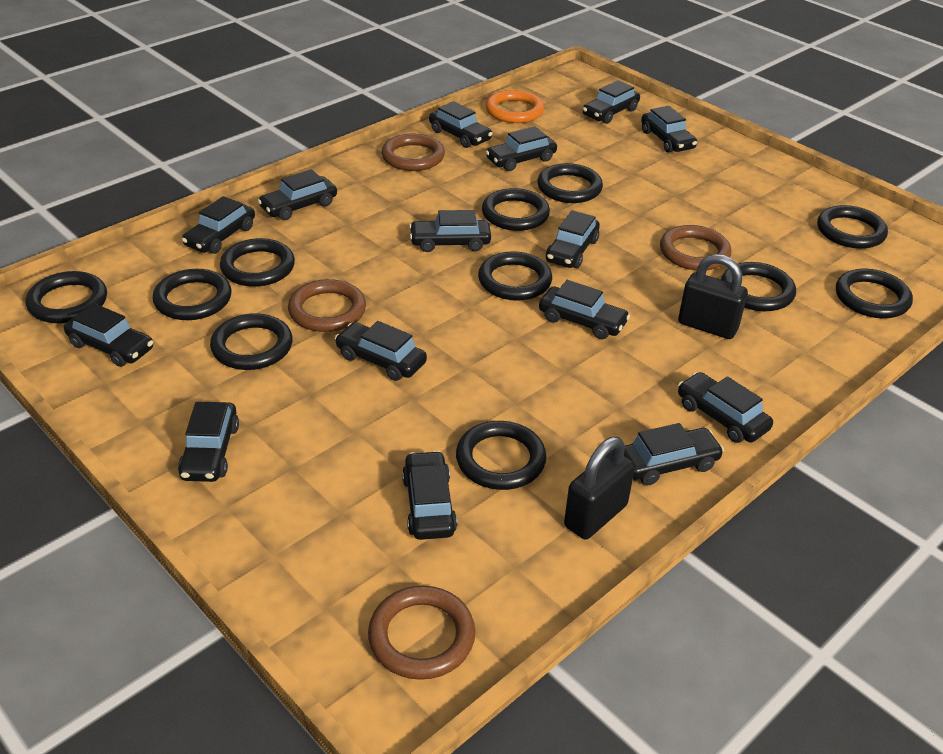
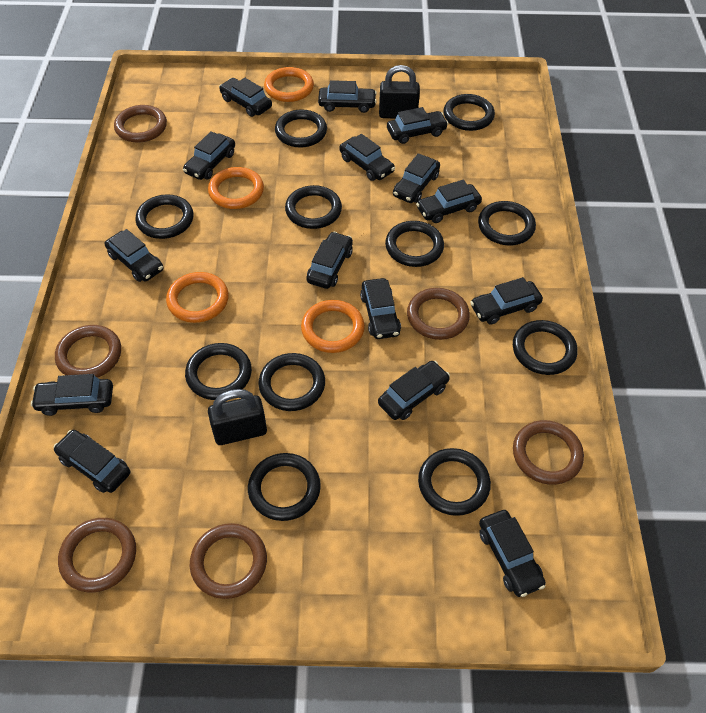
brown ring: 4 -> 6
orange ring: 1 -> 4

